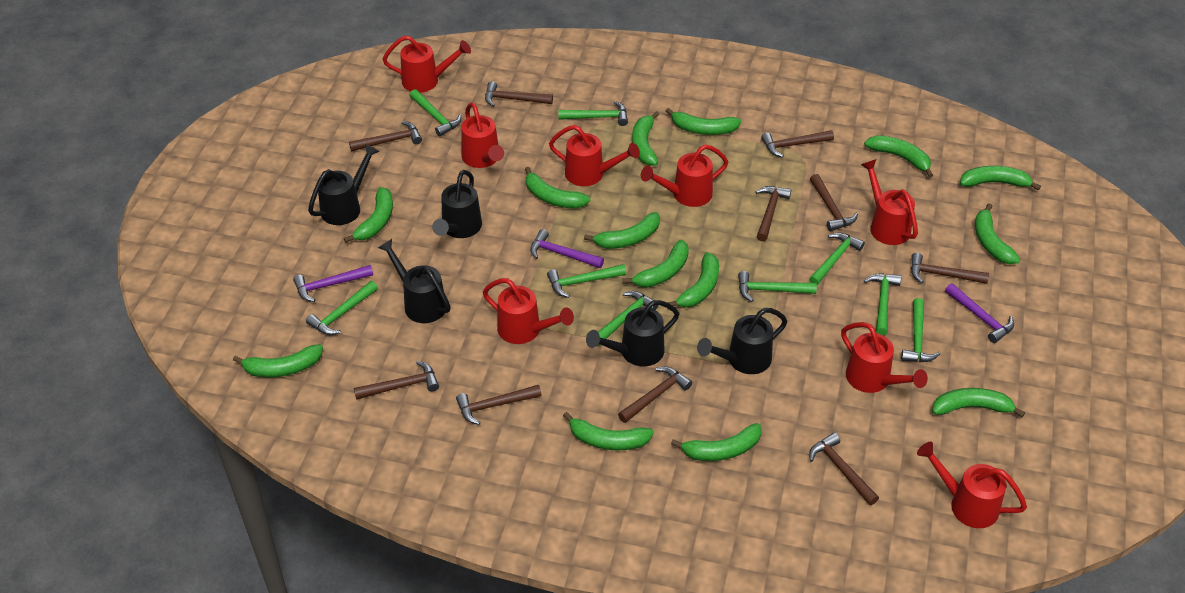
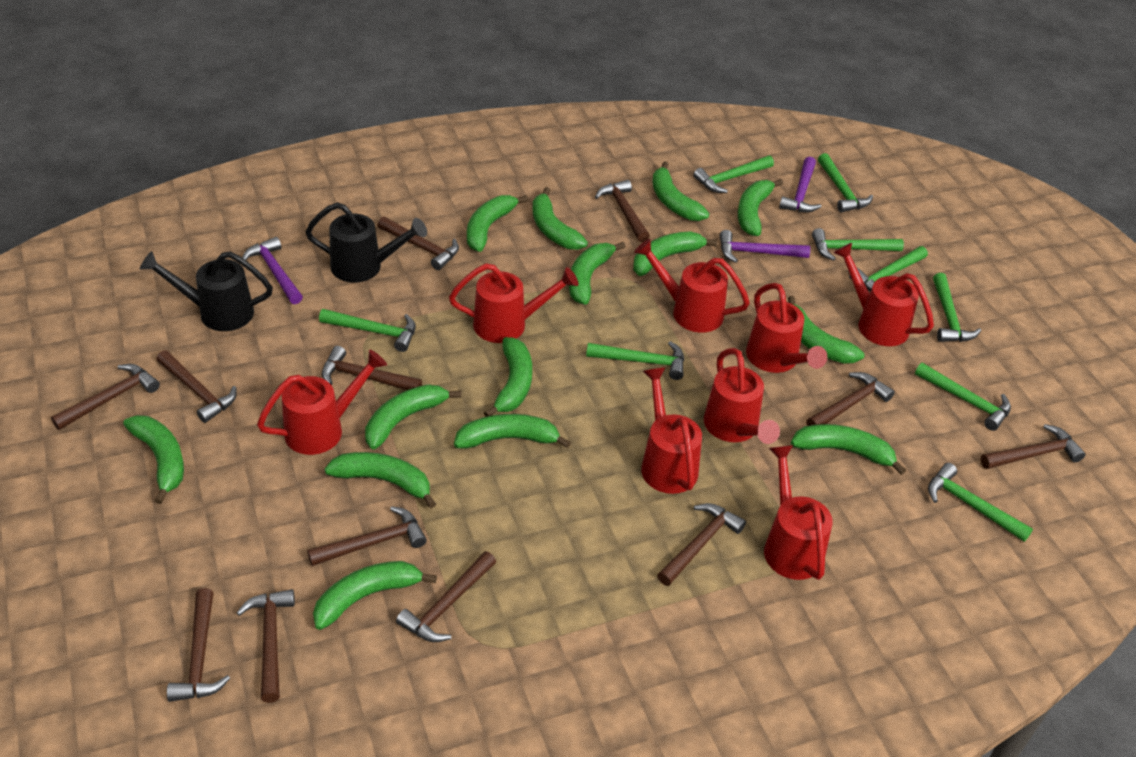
black watering can: 5 -> 2
brown hammer: 10 -> 12

